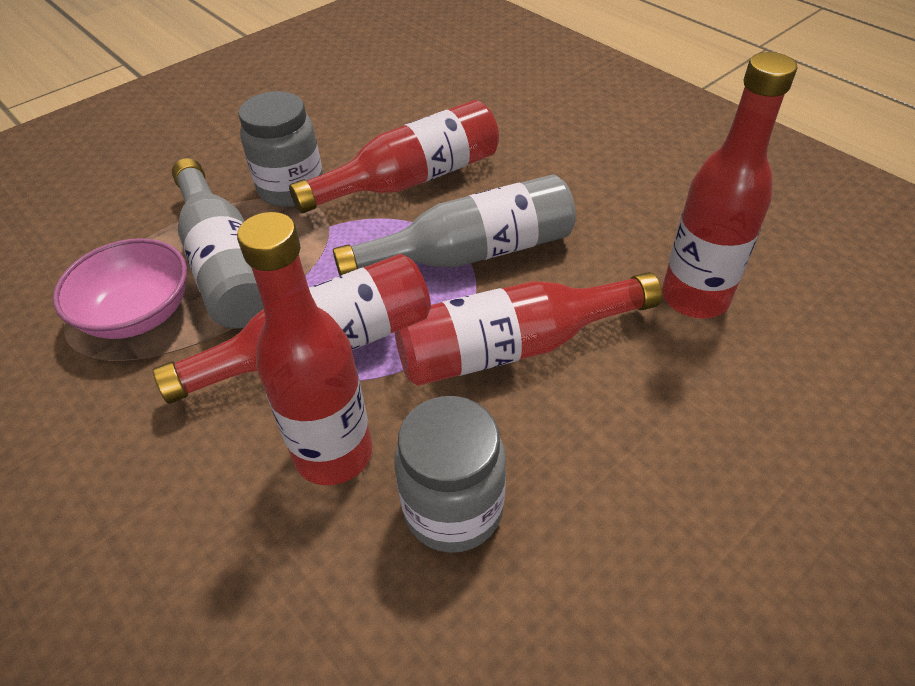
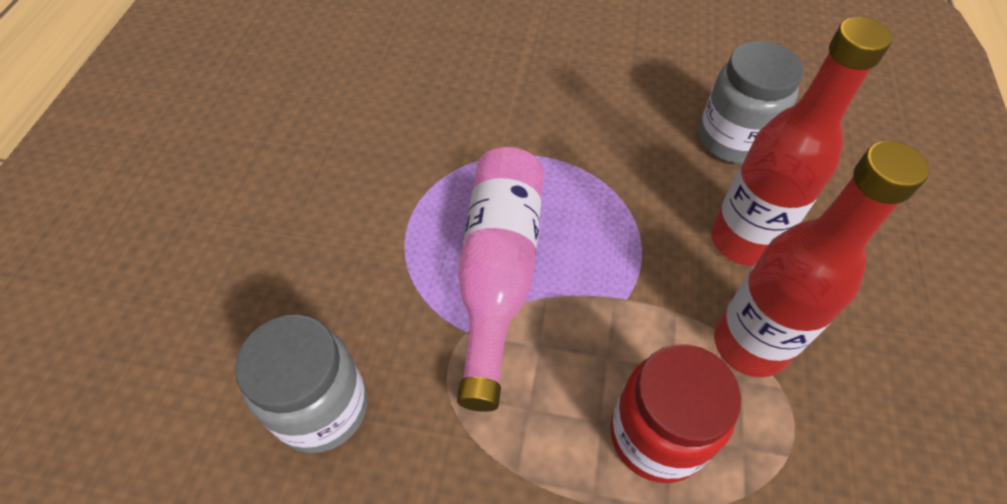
grey bottle: 2 -> 0
pink bottle: 0 -> 1
pink bowl: 1 -> 0
red bottle: 5 -> 2
red jar: 0 -> 1

